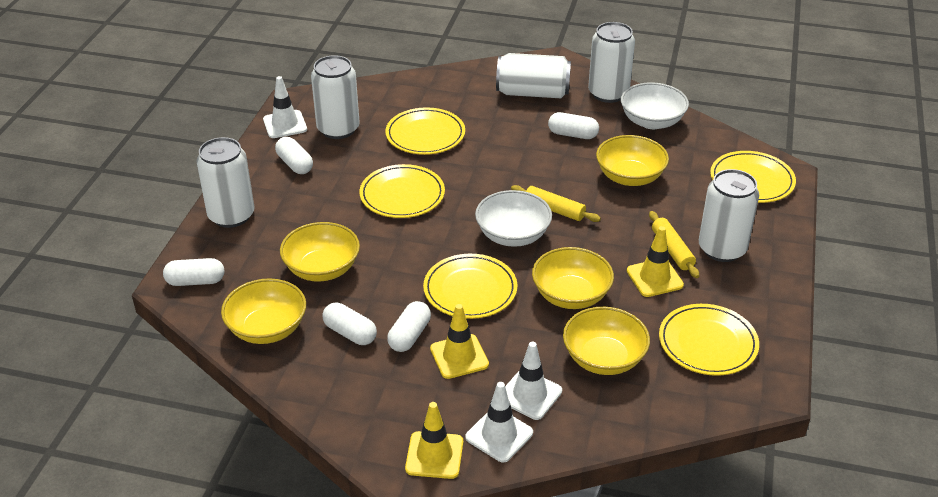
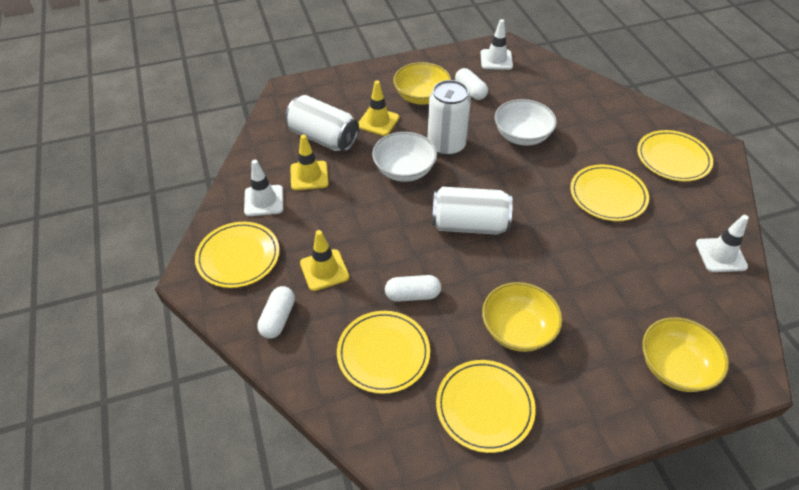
white can: 5 -> 3
white capsule: 5 -> 3
yellow bowl: 5 -> 3
yellow rolling pin: 2 -> 0

